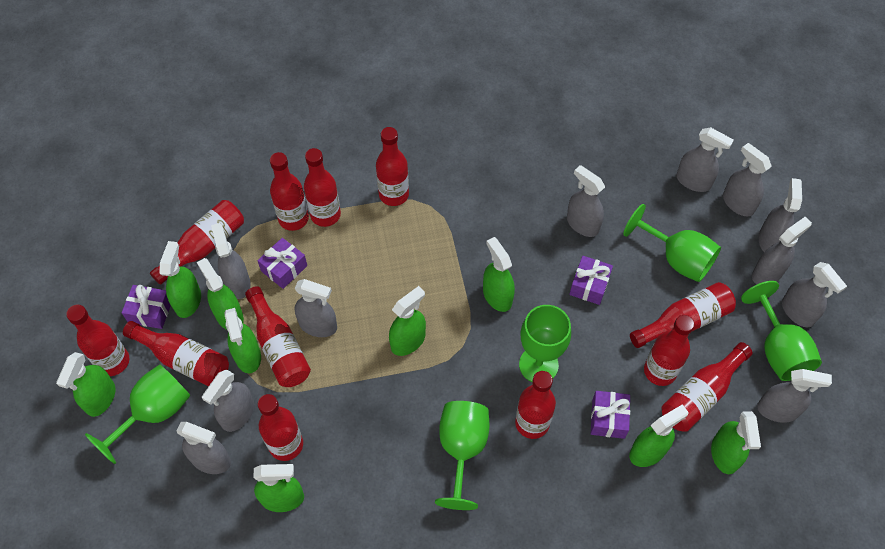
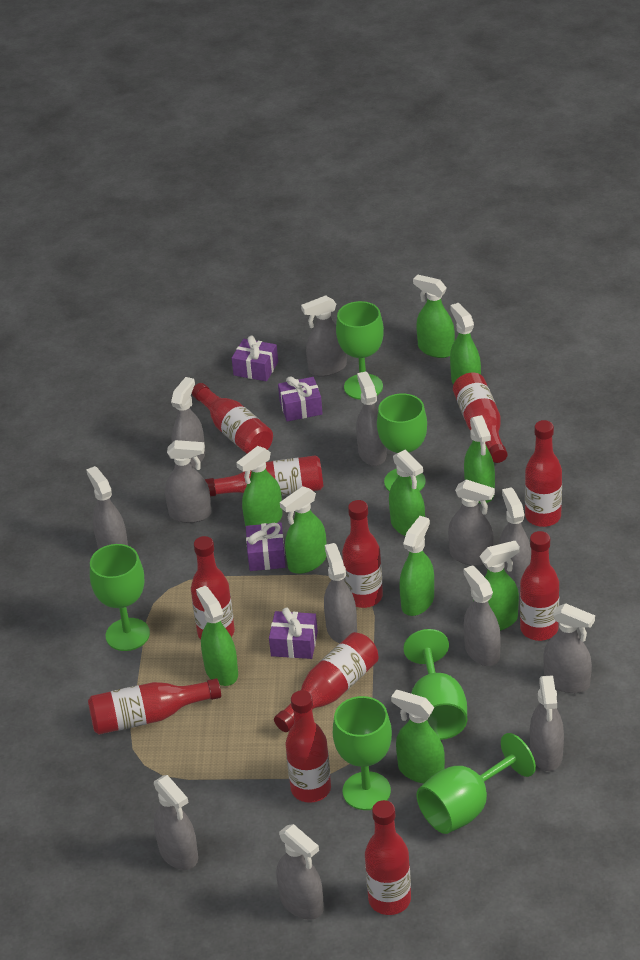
green goblet: 5 -> 6
green spray bottle: 9 -> 10
grey spray bottle: 11 -> 13
red bottle: 12 -> 11

